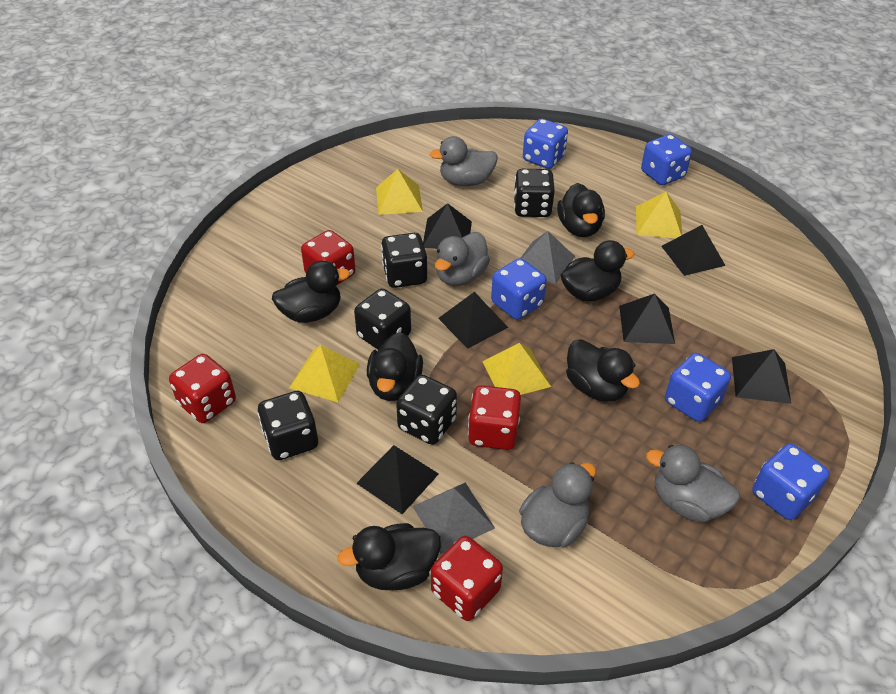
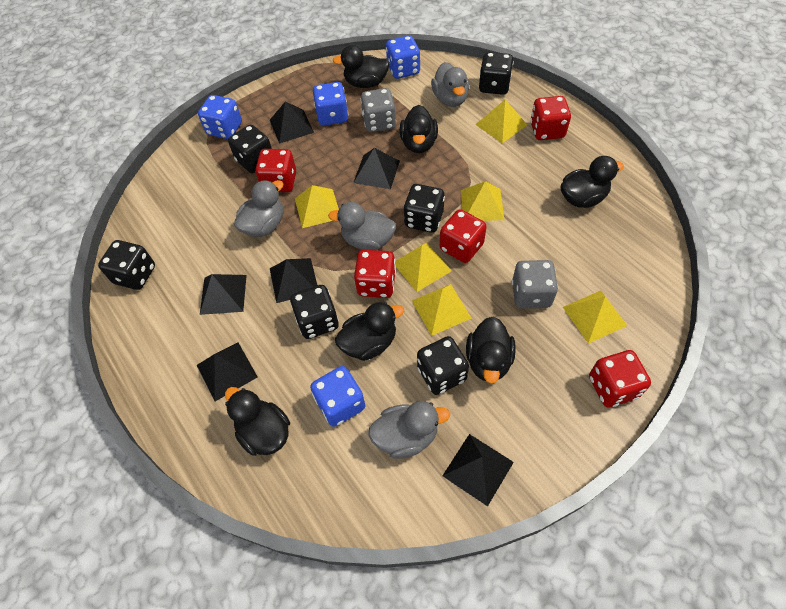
black dice: 5 -> 6
blue dice: 5 -> 4
grey dice: 0 -> 2
grey pyramid: 2 -> 0
red dice: 4 -> 5
yellow pyramid: 4 -> 6

